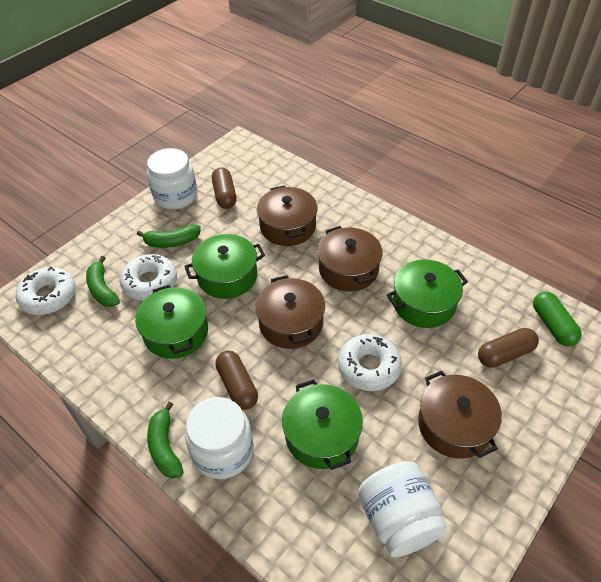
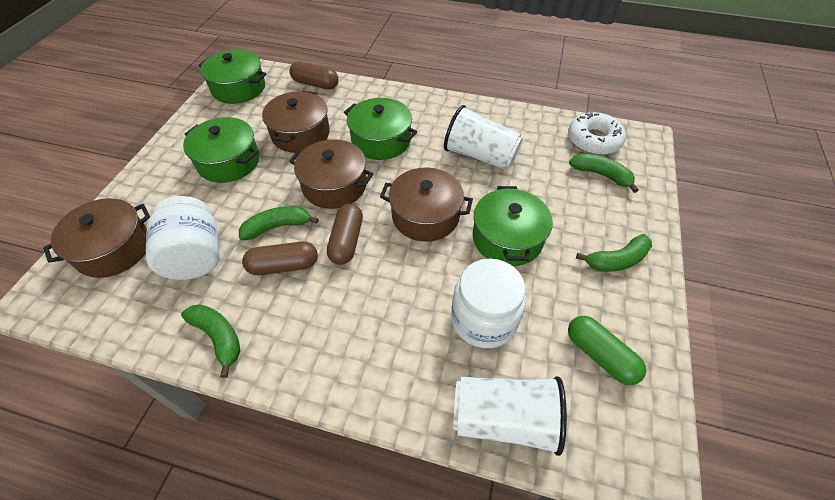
green banana: 3 -> 4
white cup: 0 -> 2
white donut: 3 -> 1
white jar: 3 -> 2

